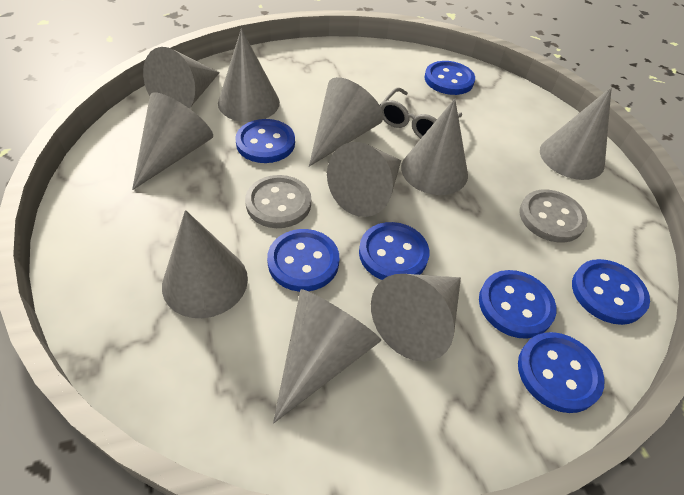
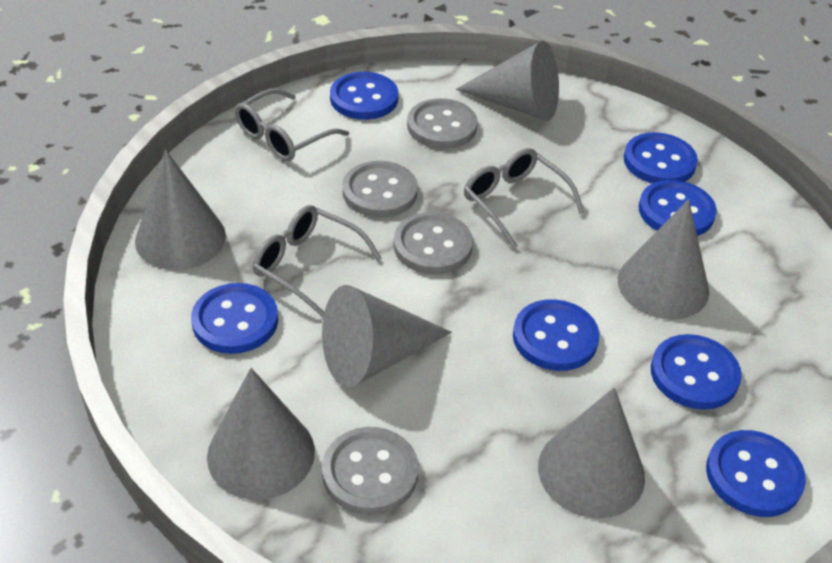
grey button: 2 -> 4
grey cone: 10 -> 6
grey glasses: 1 -> 3

